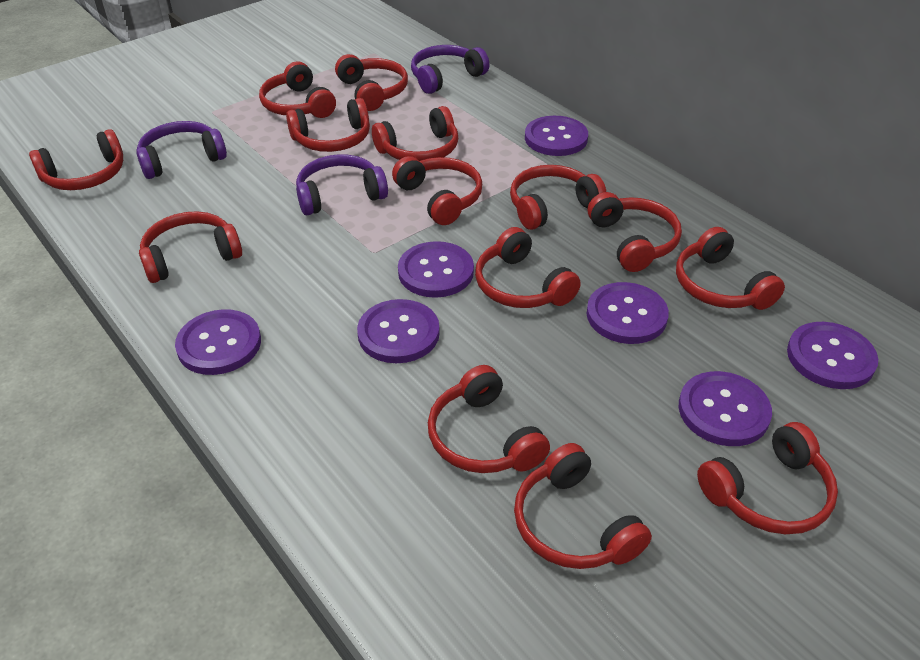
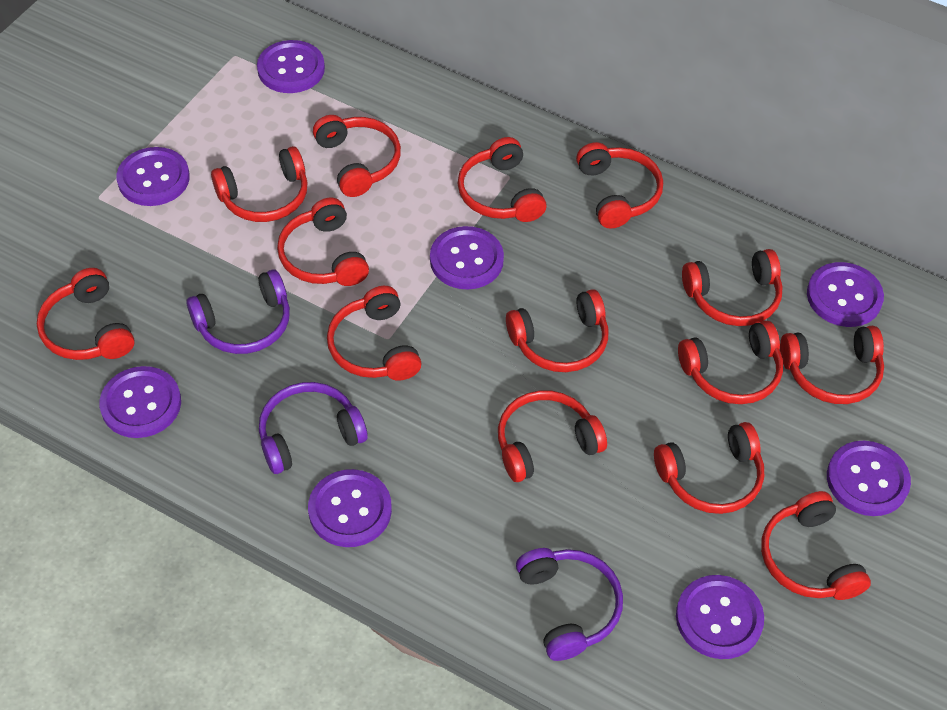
purple button: 7 -> 8

